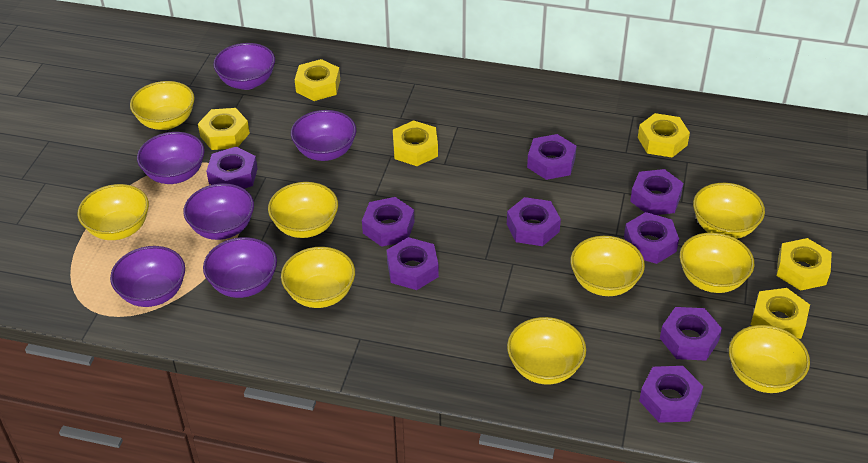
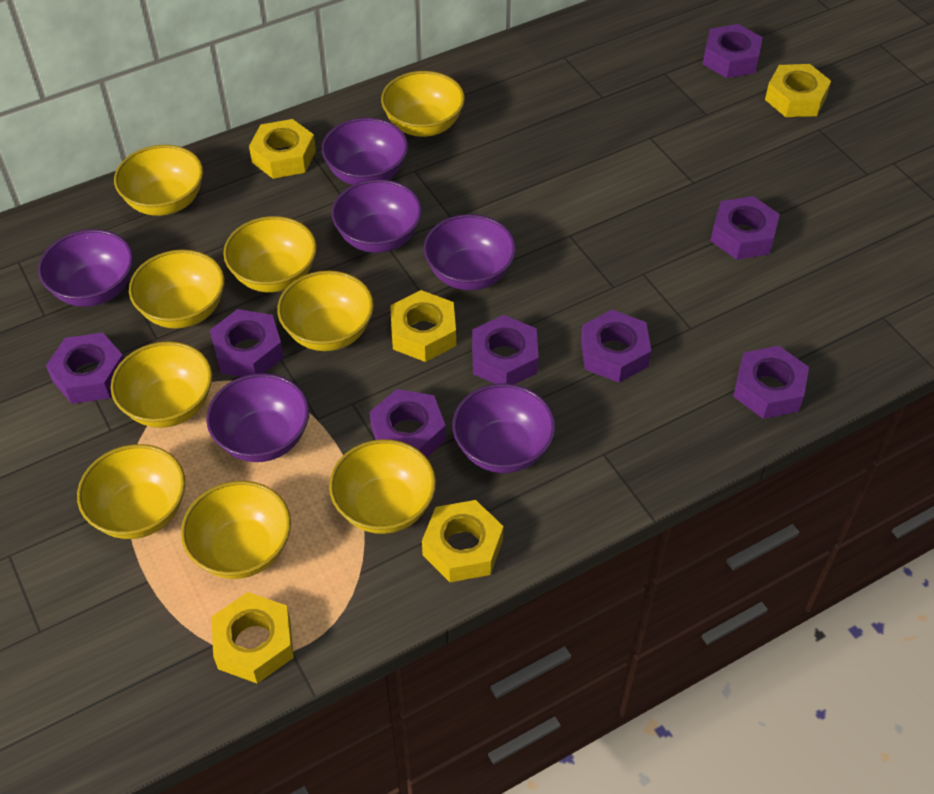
purple nut: 9 -> 8
yellow nut: 6 -> 5

